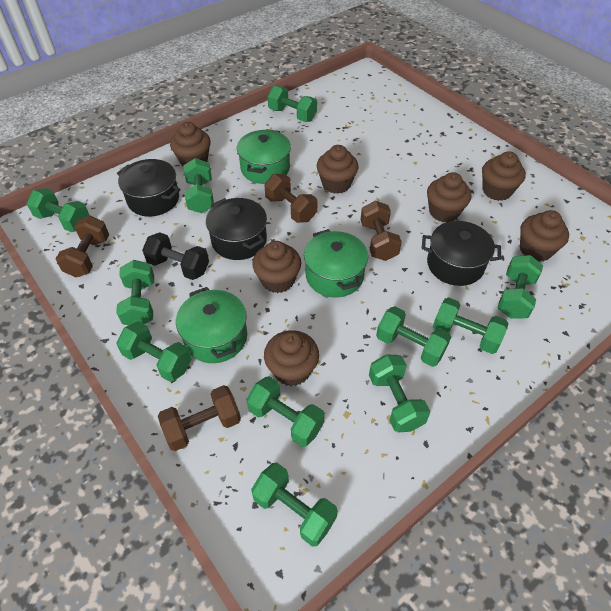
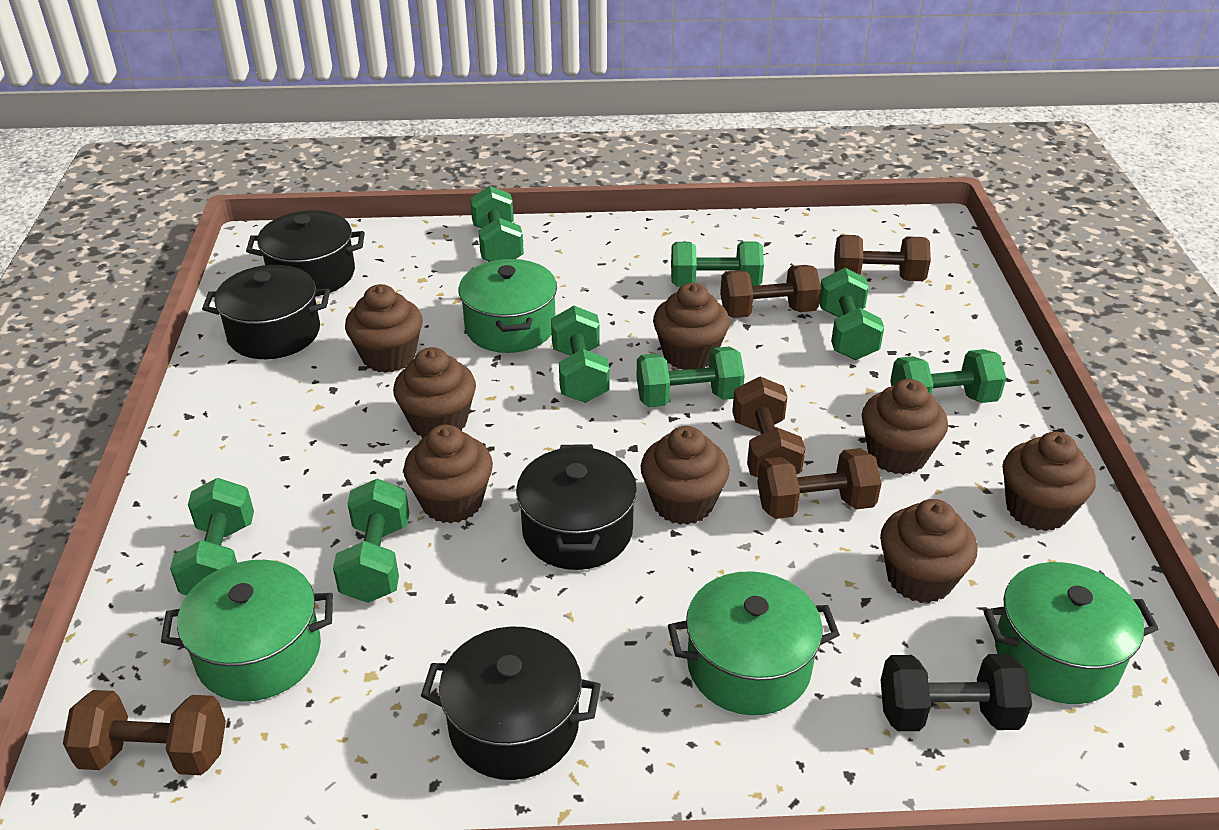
black pot: 3 -> 4
brown cupcake: 7 -> 8
brown dumbbell: 4 -> 5
green dumbbell: 11 -> 8
green pot: 3 -> 4

